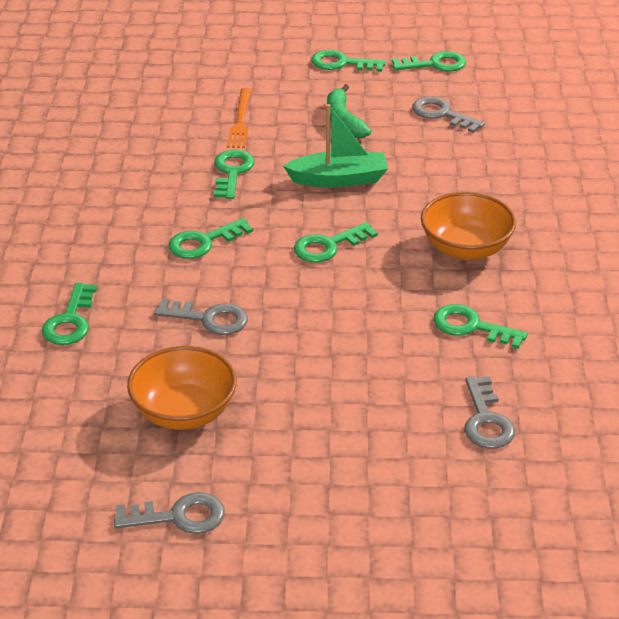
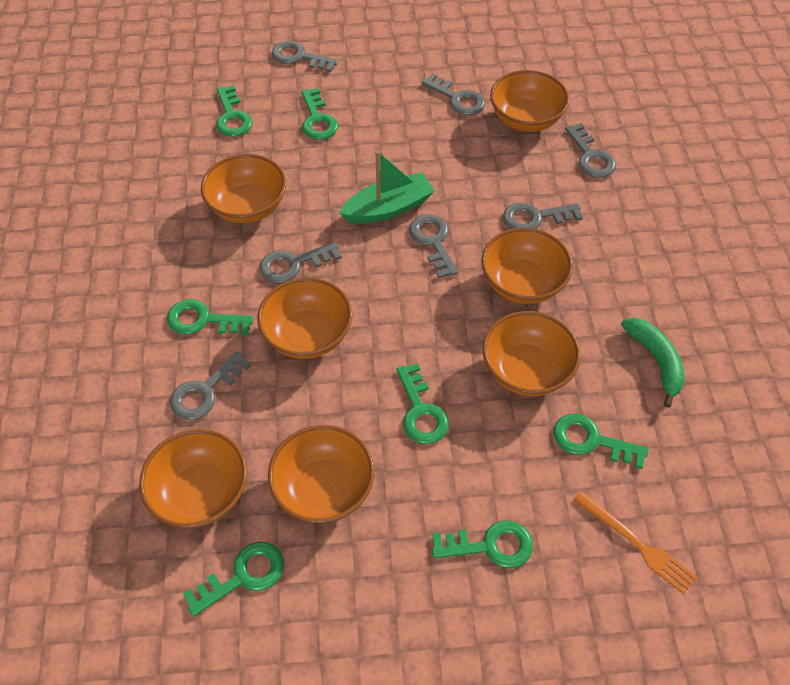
grey key: 4 -> 7
orange bowl: 2 -> 7

